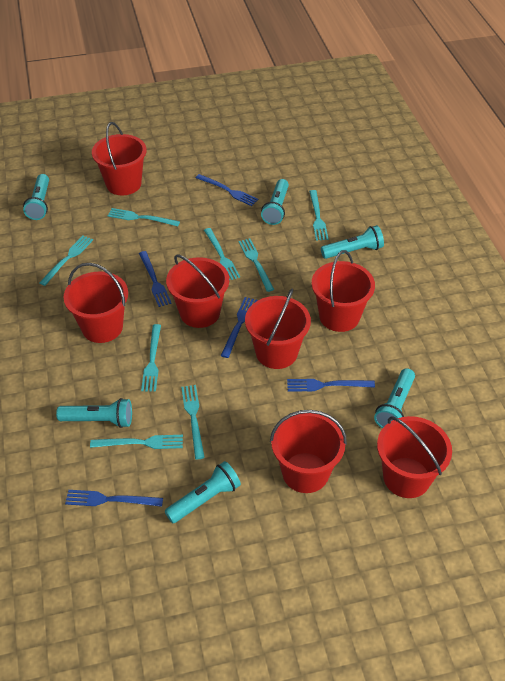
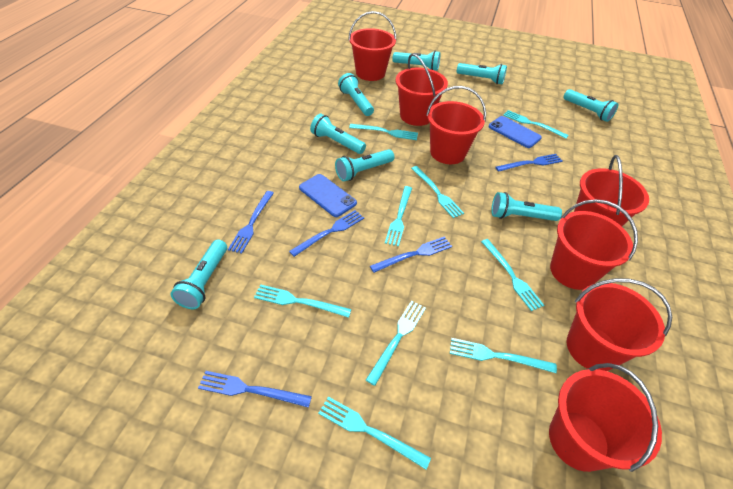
blue phone: 0 -> 2
turquoise flashlight: 6 -> 8
turquoise fork: 8 -> 9

